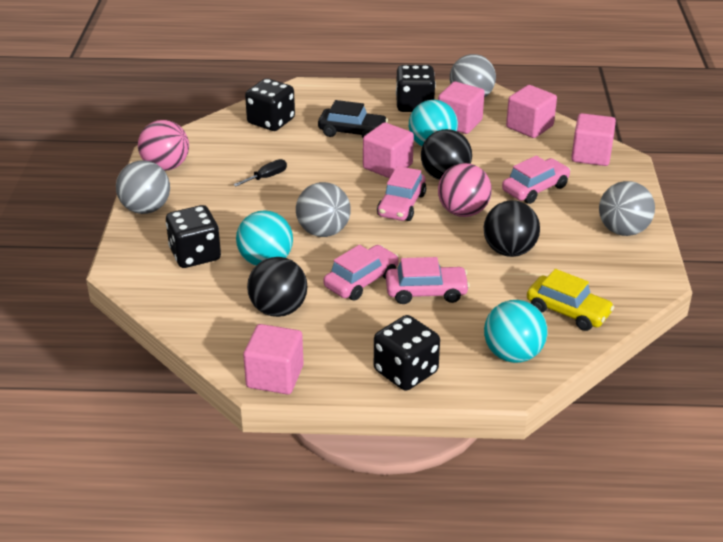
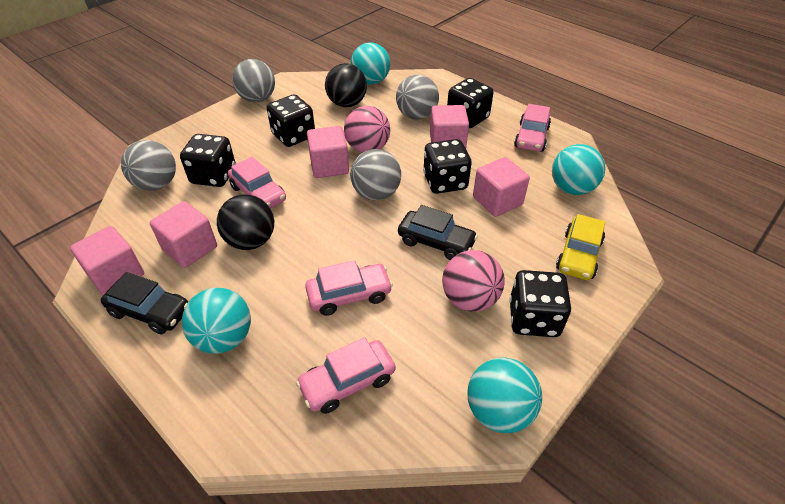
black ball: 3 -> 2
black car: 1 -> 2
black dice: 4 -> 5
black screwdriver: 1 -> 0
turquoise ball: 3 -> 4

